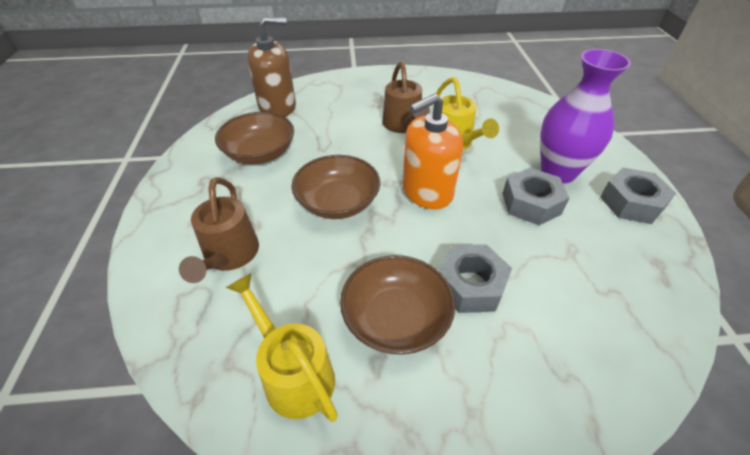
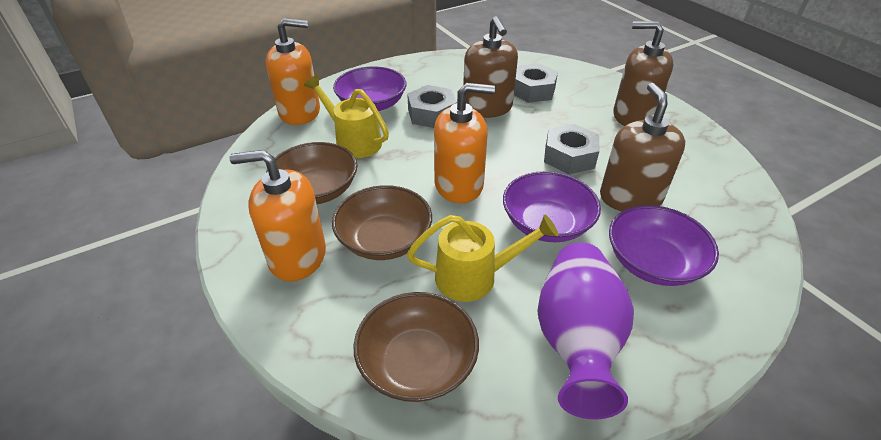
brown soap dispenser: 1 -> 3
brown watering can: 2 -> 0
orange soap dispenser: 1 -> 3
purple bowl: 0 -> 3

